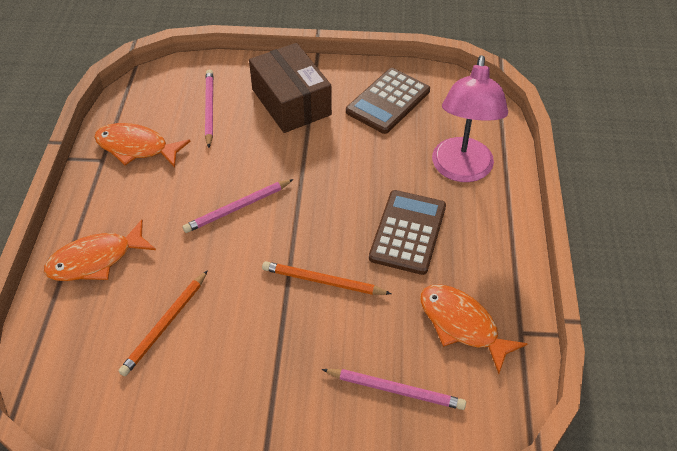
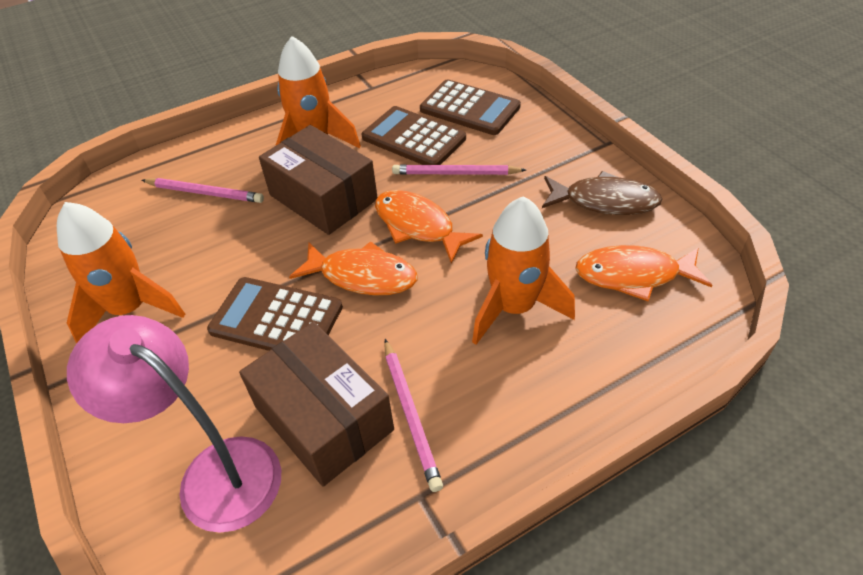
brown box: 1 -> 2
brown calculator: 2 -> 3
brown fish: 0 -> 1
orange pencil: 2 -> 0
orange rocket: 0 -> 3

